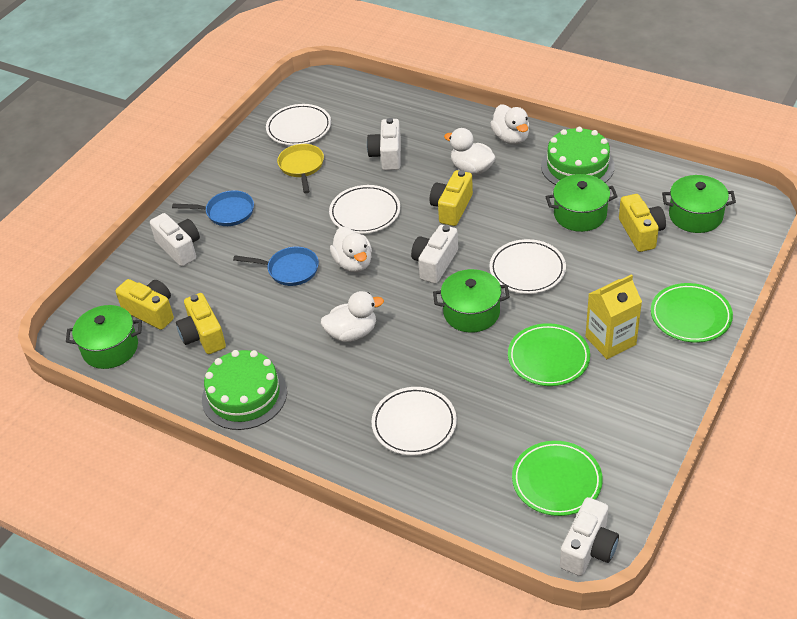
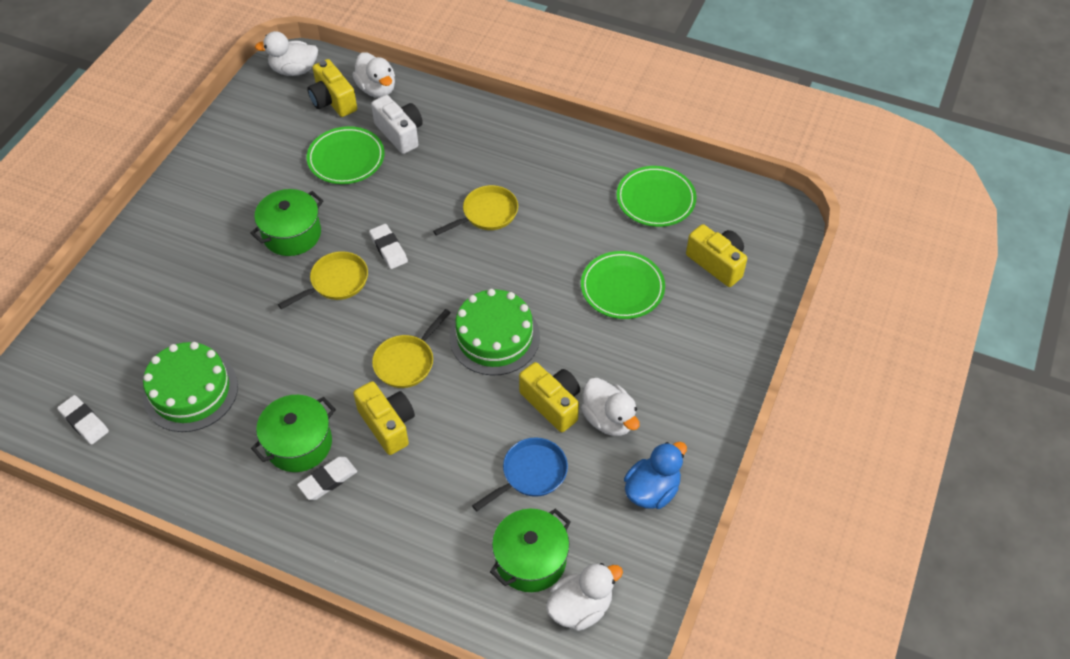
blue duck: 0 -> 1
blue pan: 2 -> 1
green pot: 4 -> 3
white camera: 4 -> 1
white eraser: 0 -> 3
white plate: 4 -> 0
yellow carton: 1 -> 0
yellow pan: 1 -> 3

